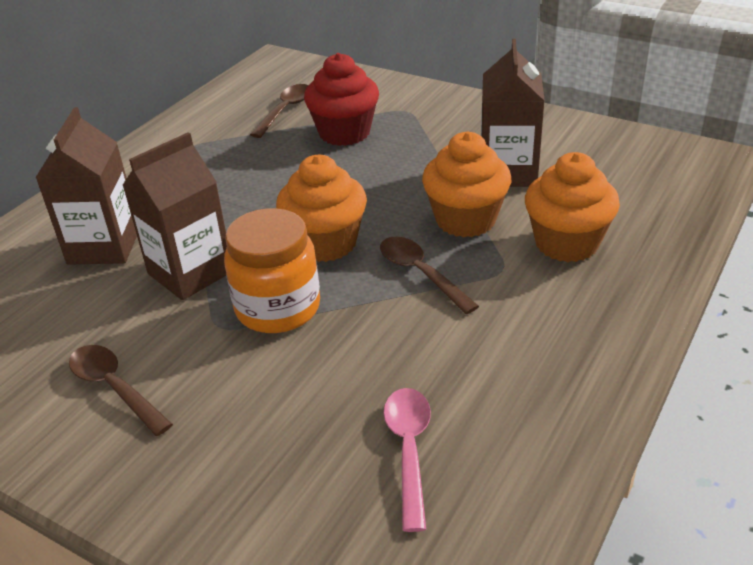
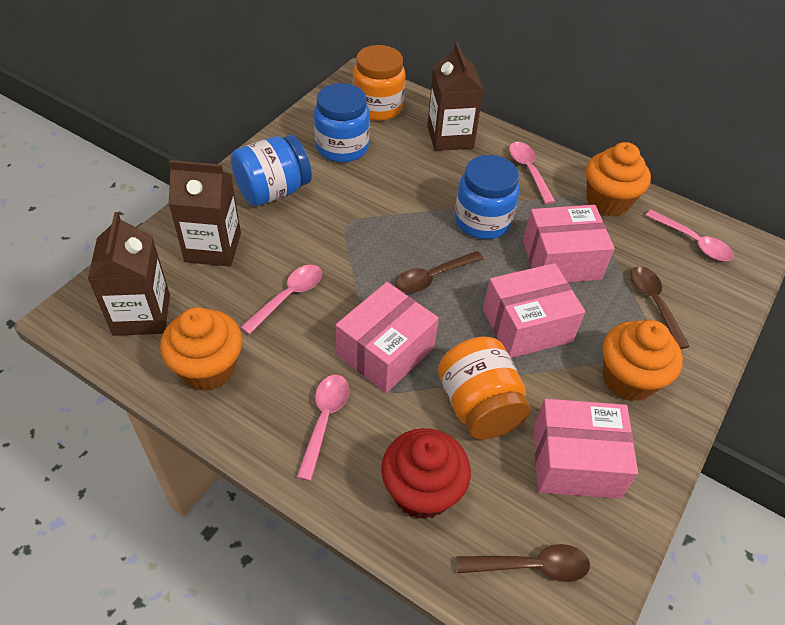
blue jar: 0 -> 3
orange jar: 1 -> 2
pink box: 0 -> 4
pink spoon: 1 -> 4

